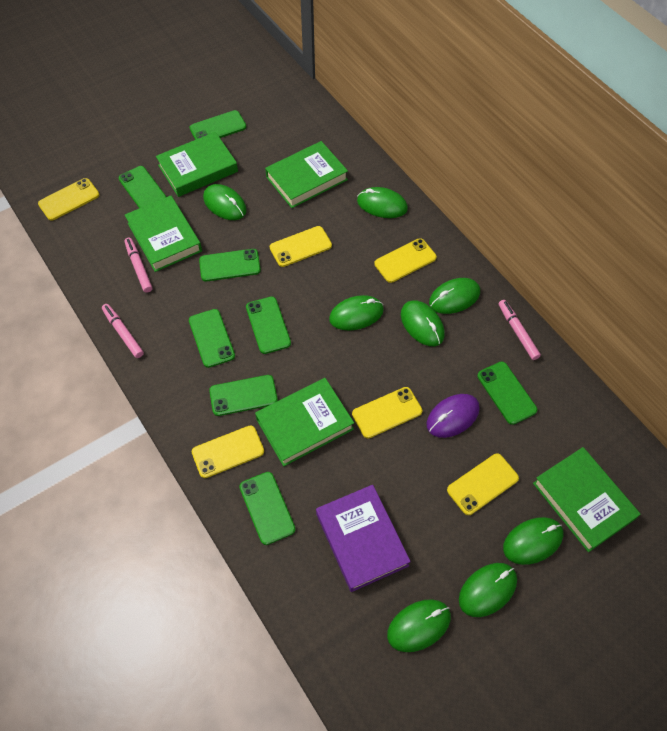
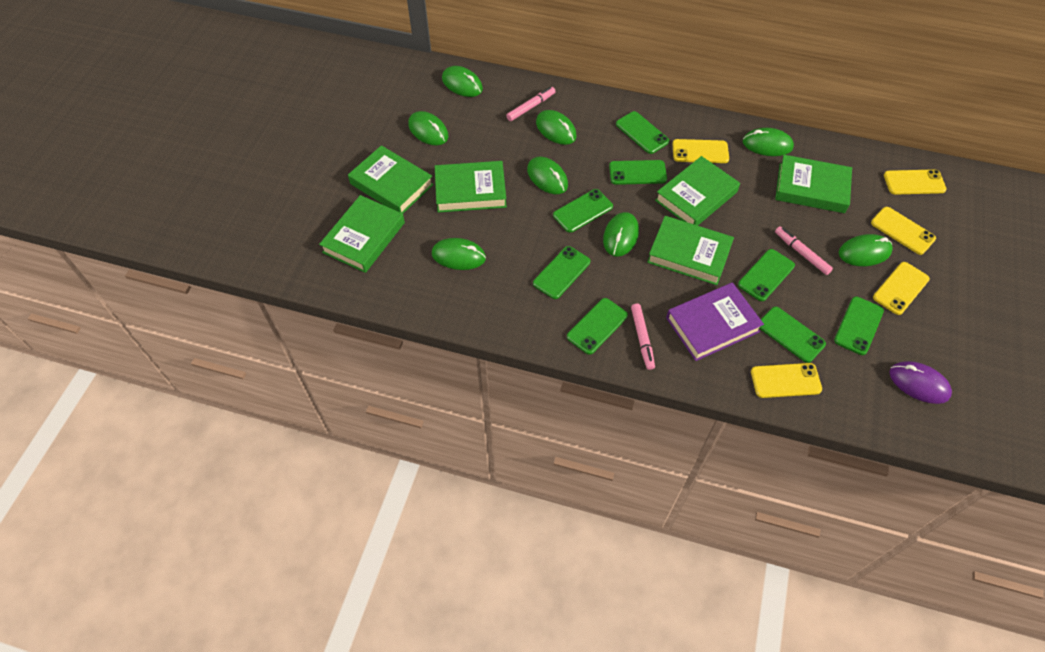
green book: 5 -> 6
yellow phone: 6 -> 5

